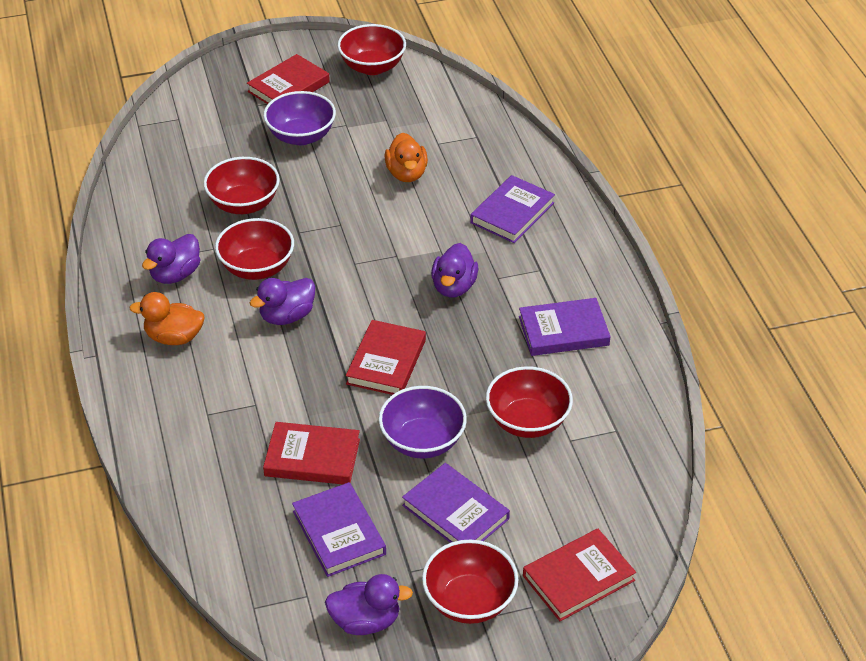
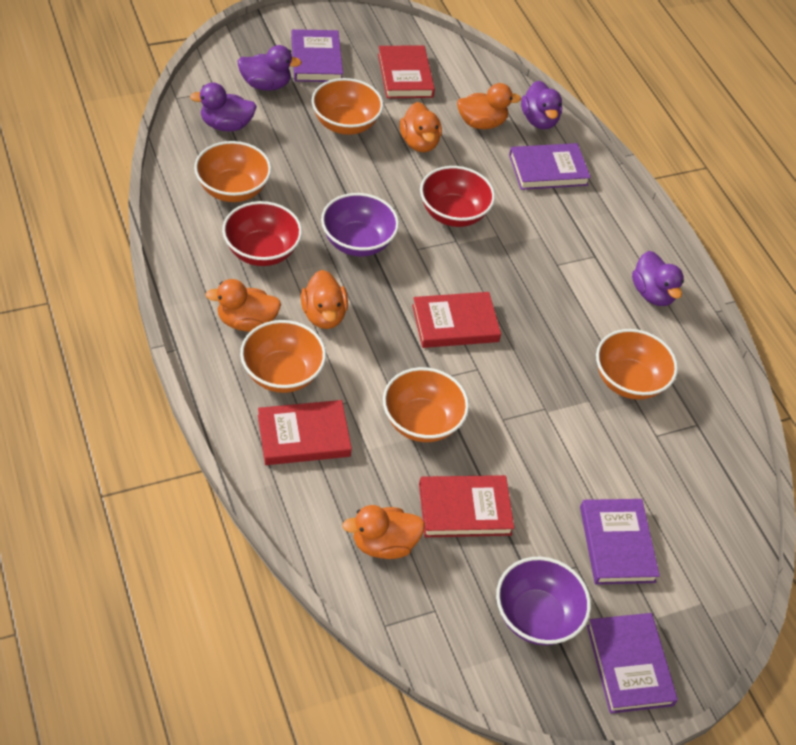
orange bowl: 0 -> 5
orange duck: 2 -> 5
red bowl: 5 -> 2

